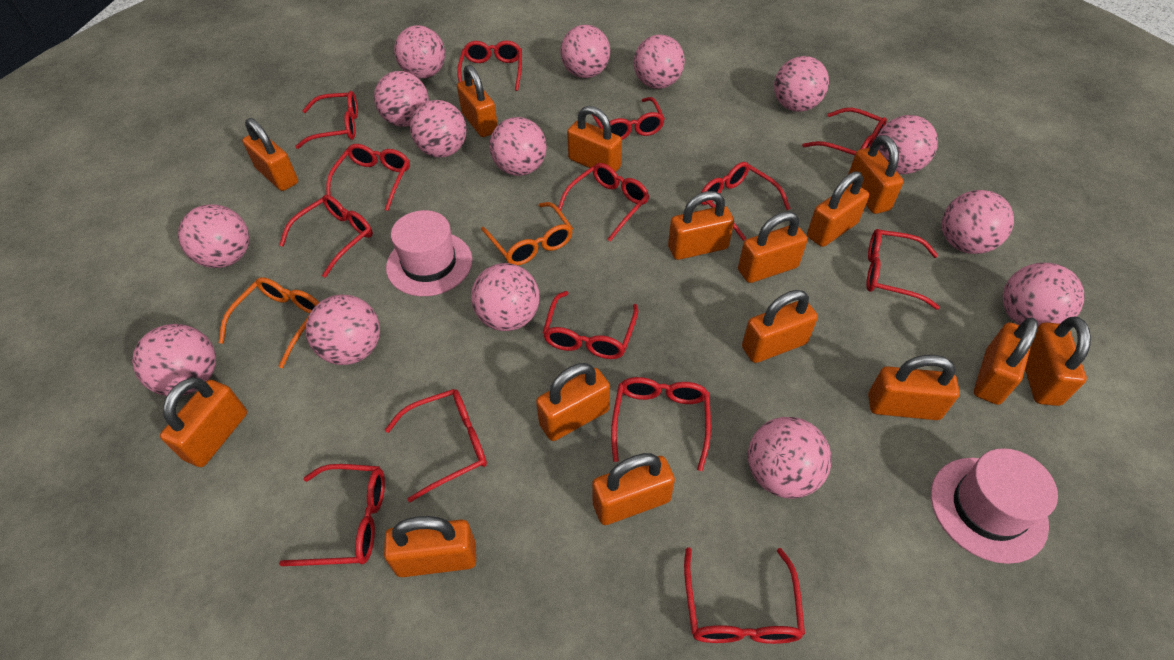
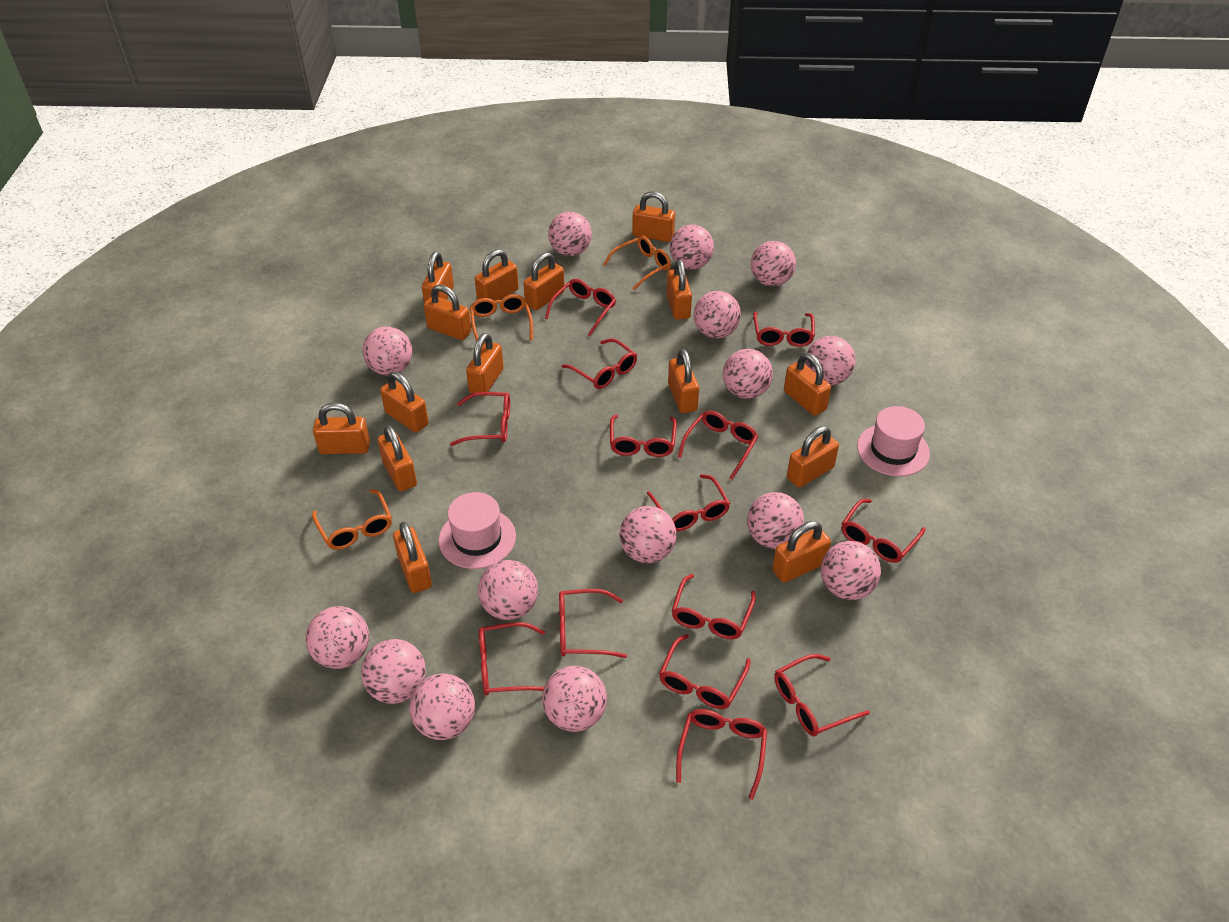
orange glasses: 2 -> 3

